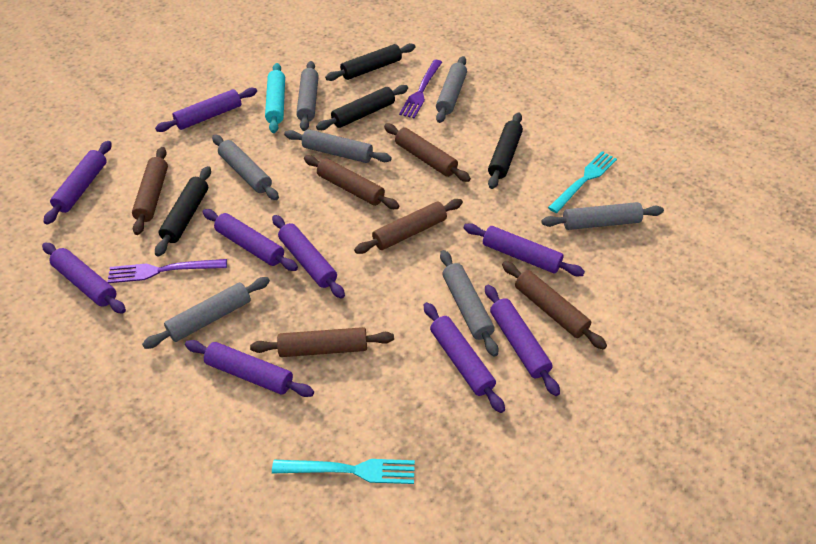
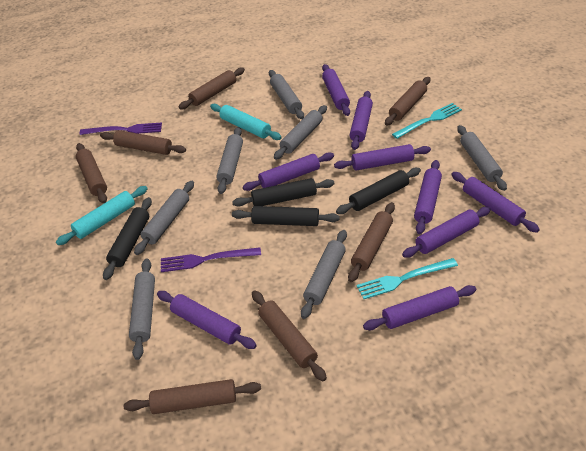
brown rolling pin: 6 -> 7
turquoise rolling pin: 1 -> 2

